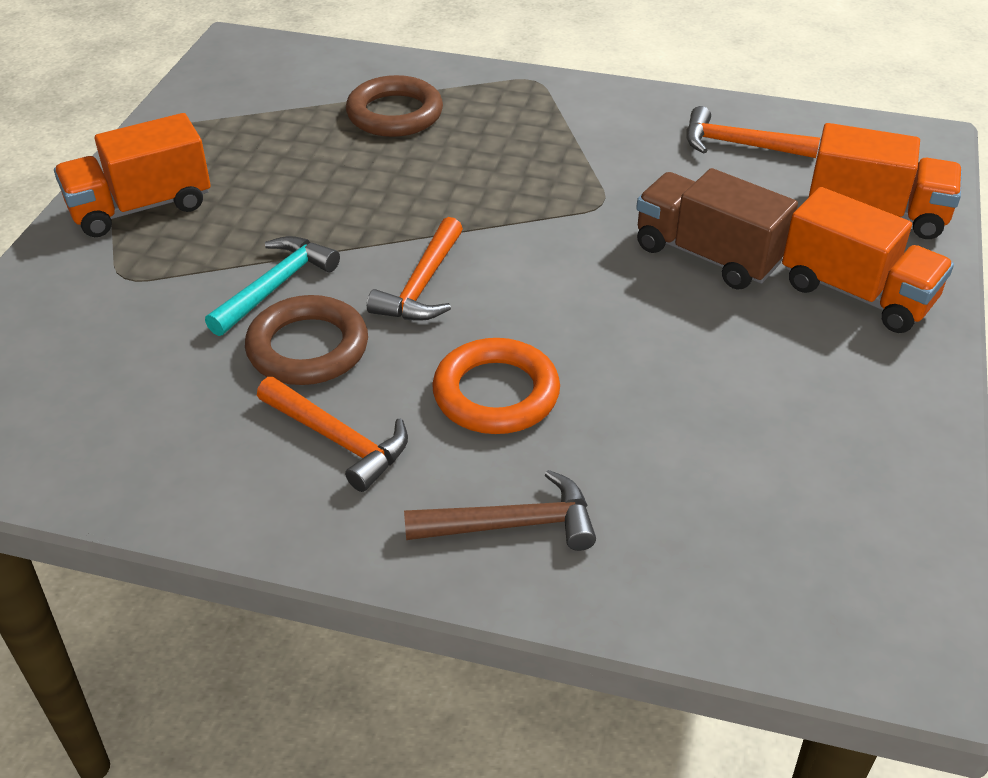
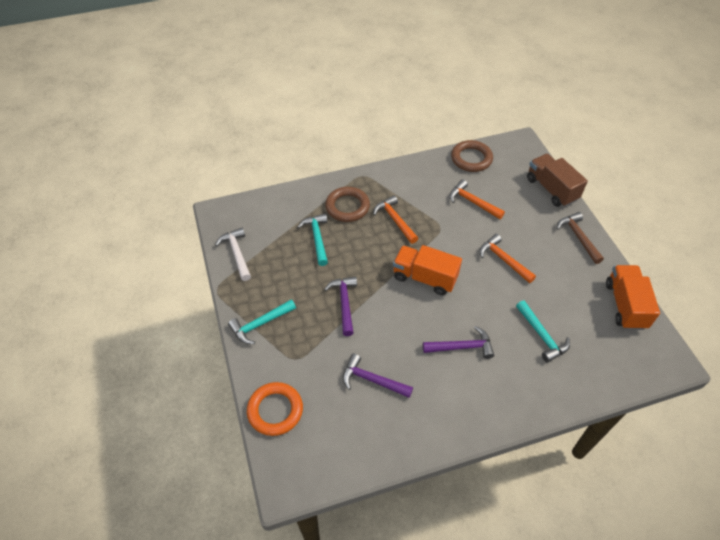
orange truck: 3 -> 2
purple hammer: 0 -> 3
turquoise hammer: 1 -> 3
white hammer: 0 -> 1

